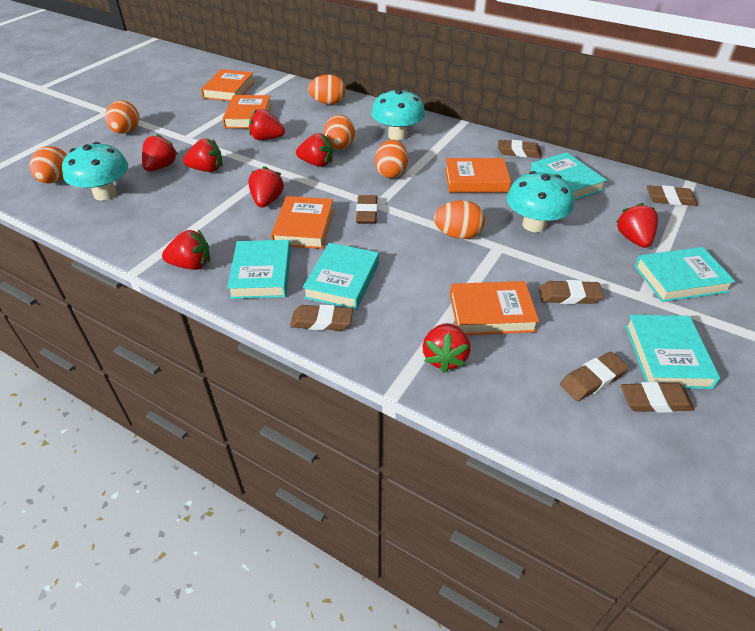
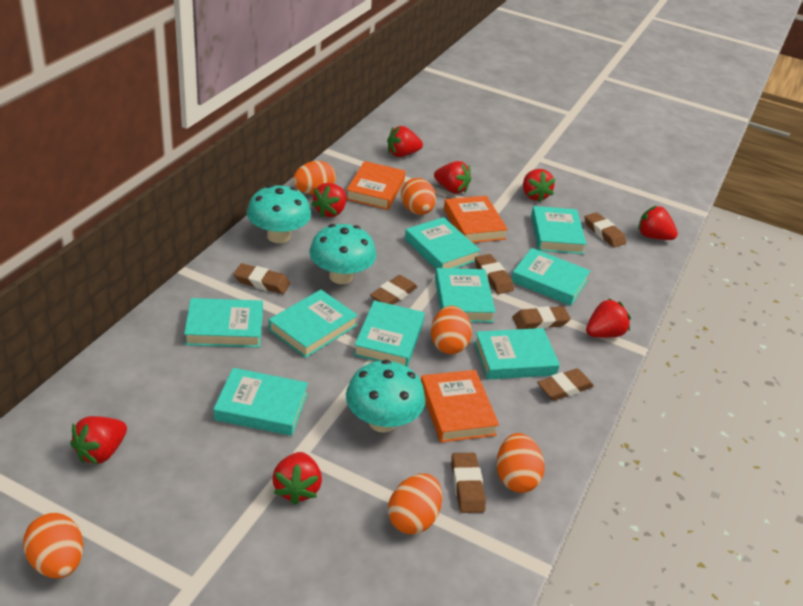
orange book: 5 -> 3
turquoise book: 5 -> 9

